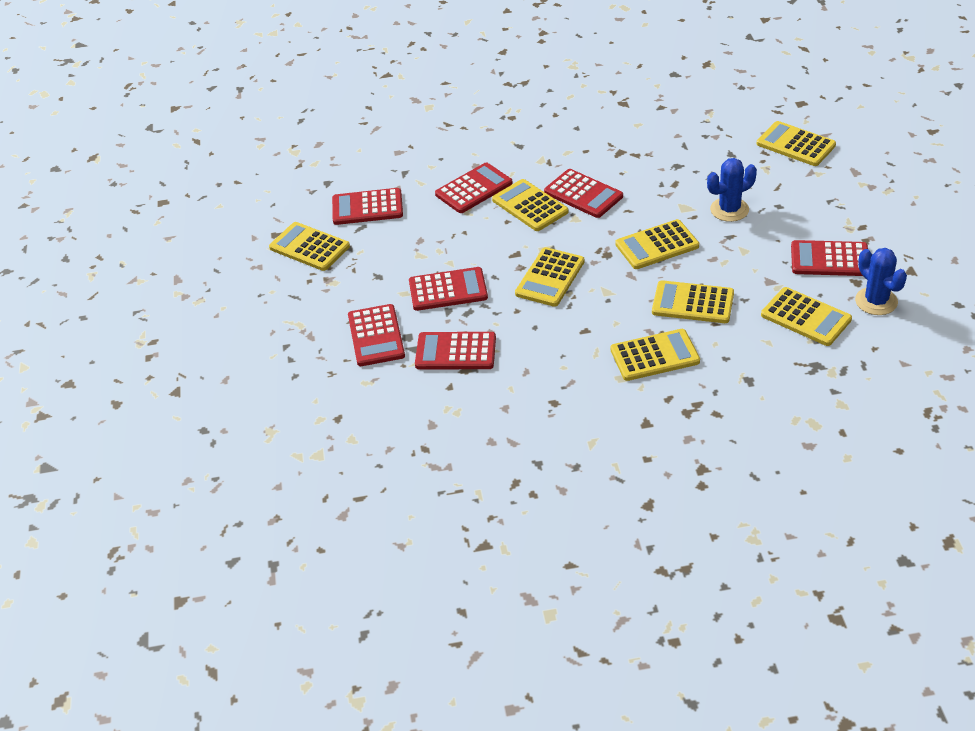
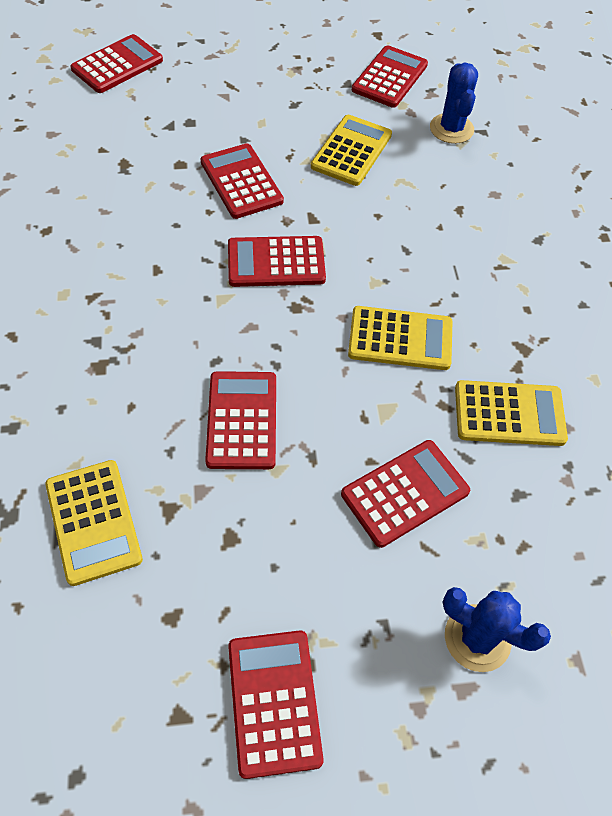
yellow calculator: 8 -> 4

